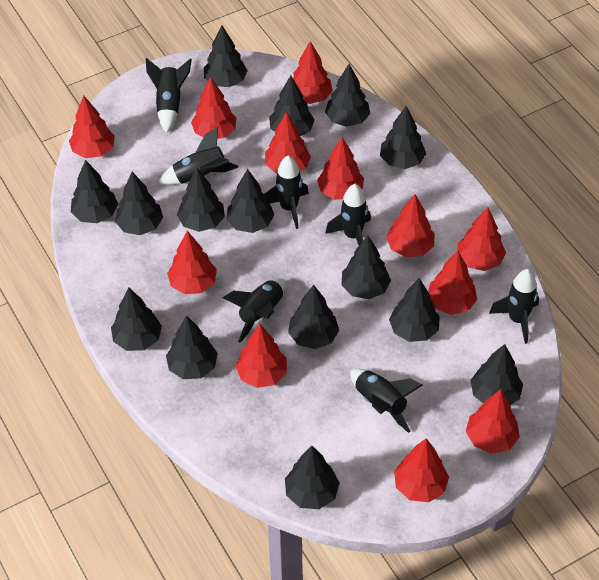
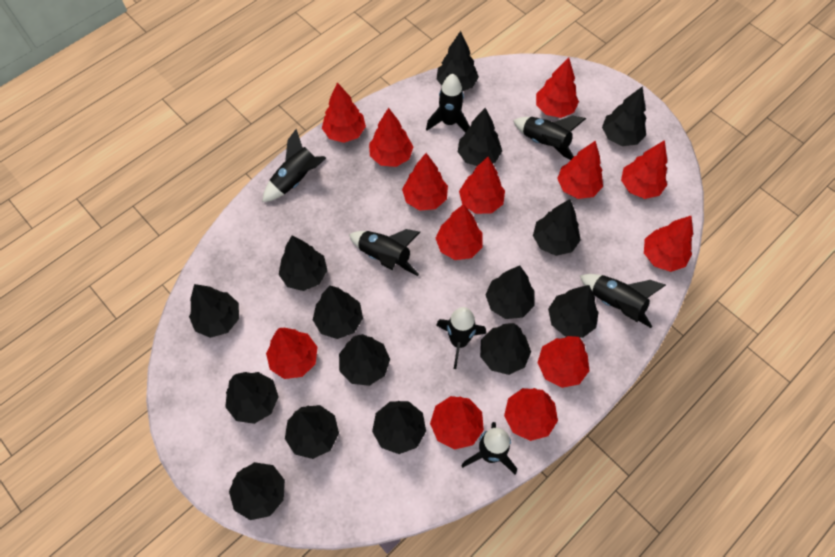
red tree: 12 -> 13

